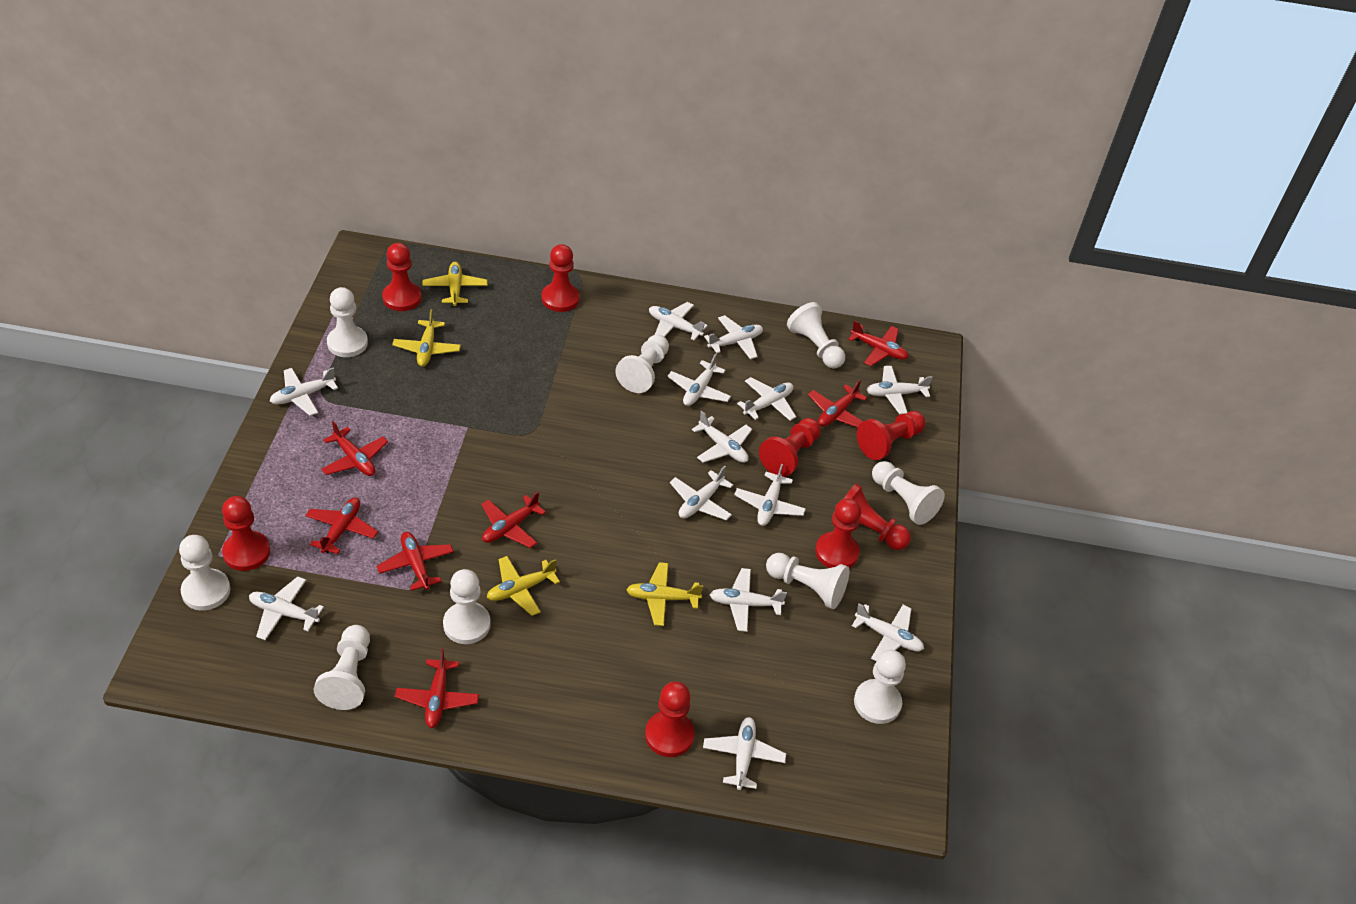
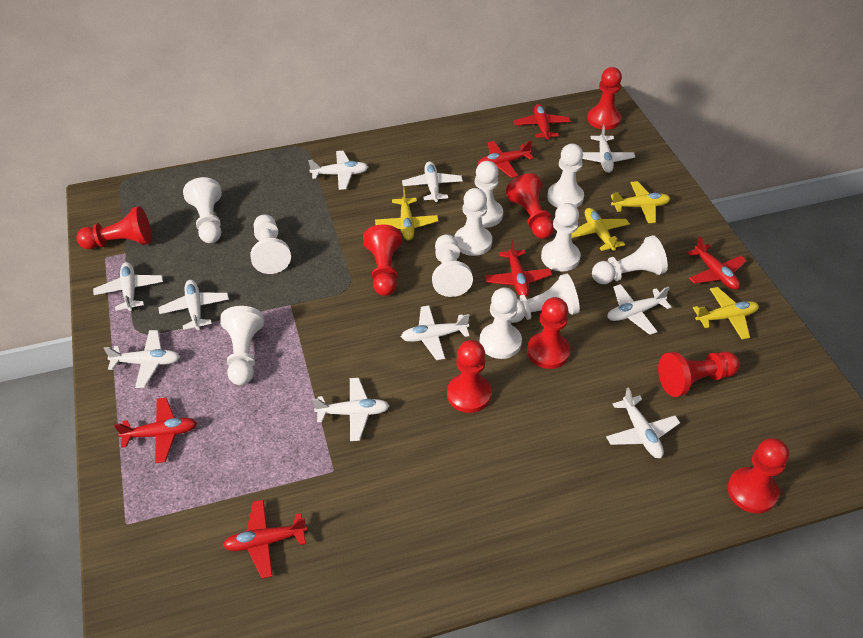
red plane: 7 -> 6
white pawn: 9 -> 11
white plane: 13 -> 10

